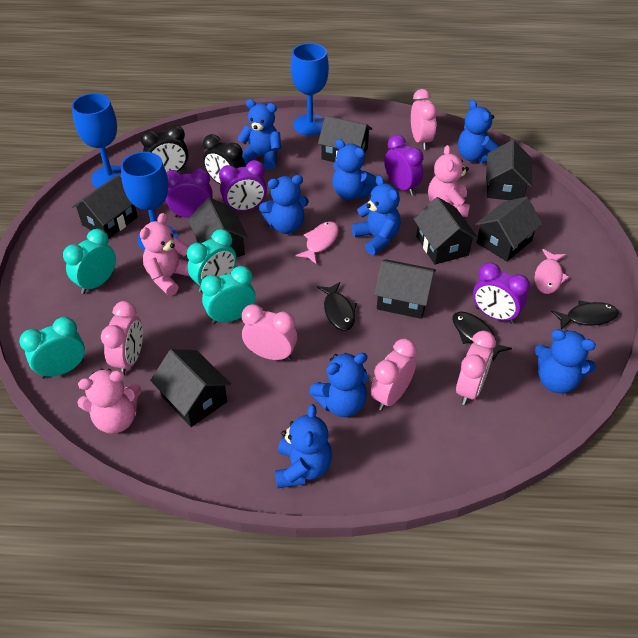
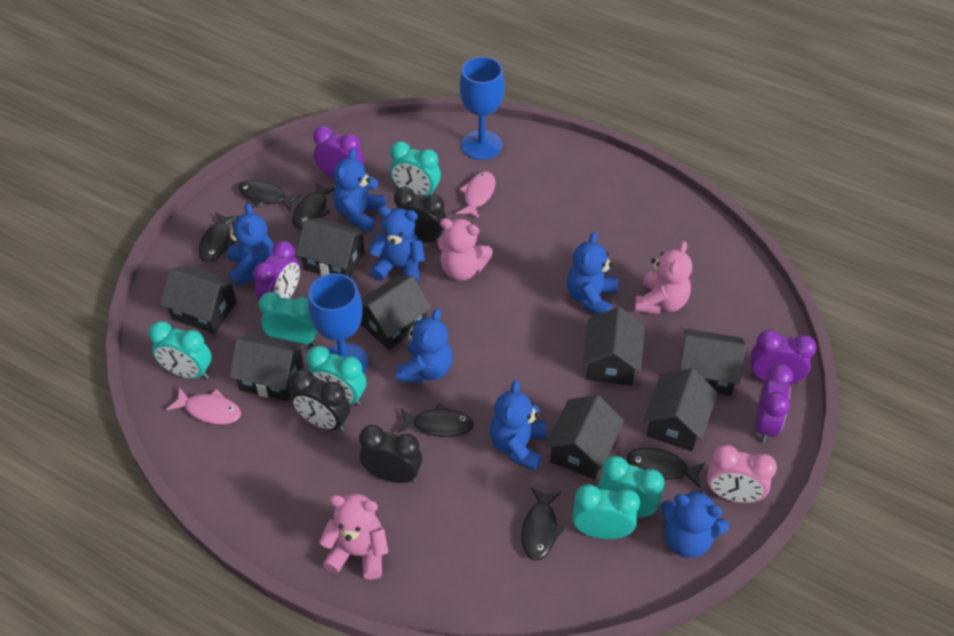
black clock: 2 -> 3
black fish: 3 -> 6
blue goblet: 3 -> 2
blue teddy bear: 8 -> 7
pink clock: 5 -> 1
turquoise clock: 4 -> 6

